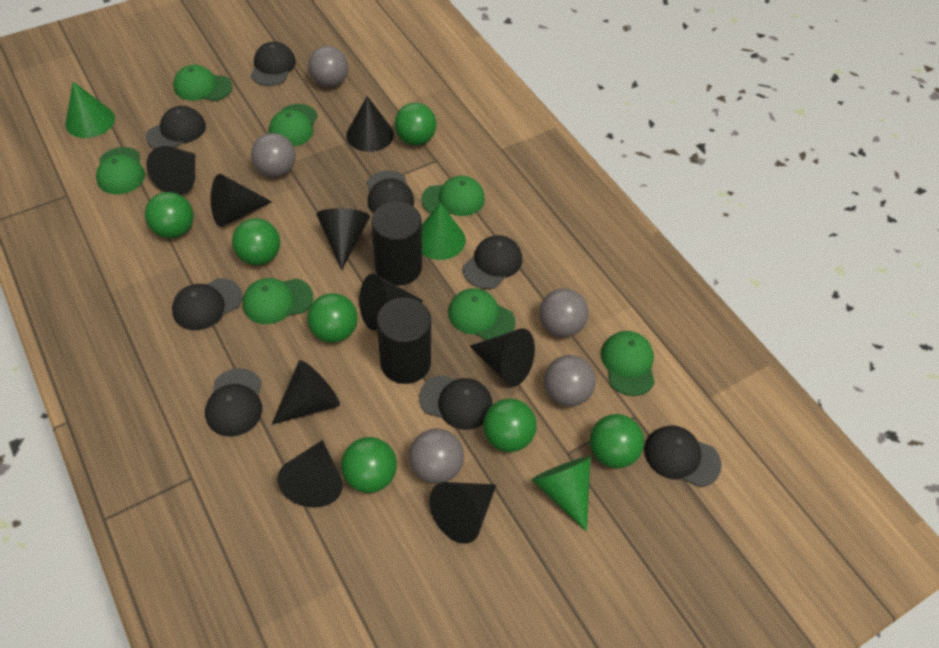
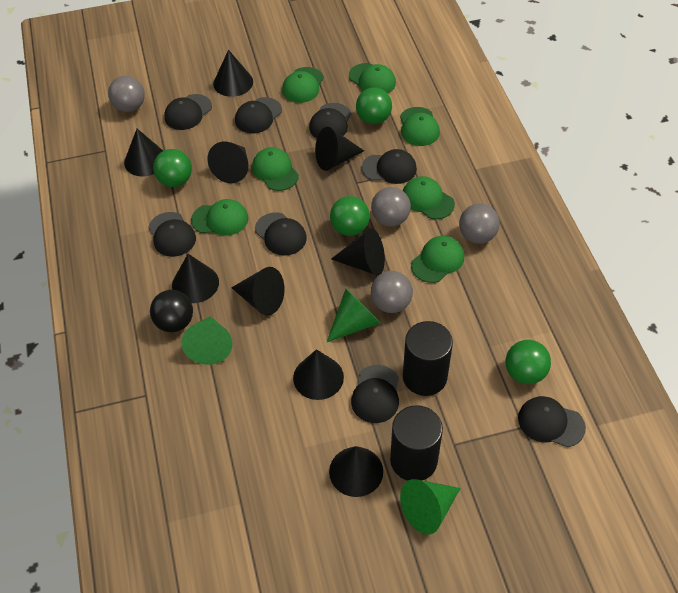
black ball: 0 -> 1
green ball: 7 -> 4
grey ball: 5 -> 4

